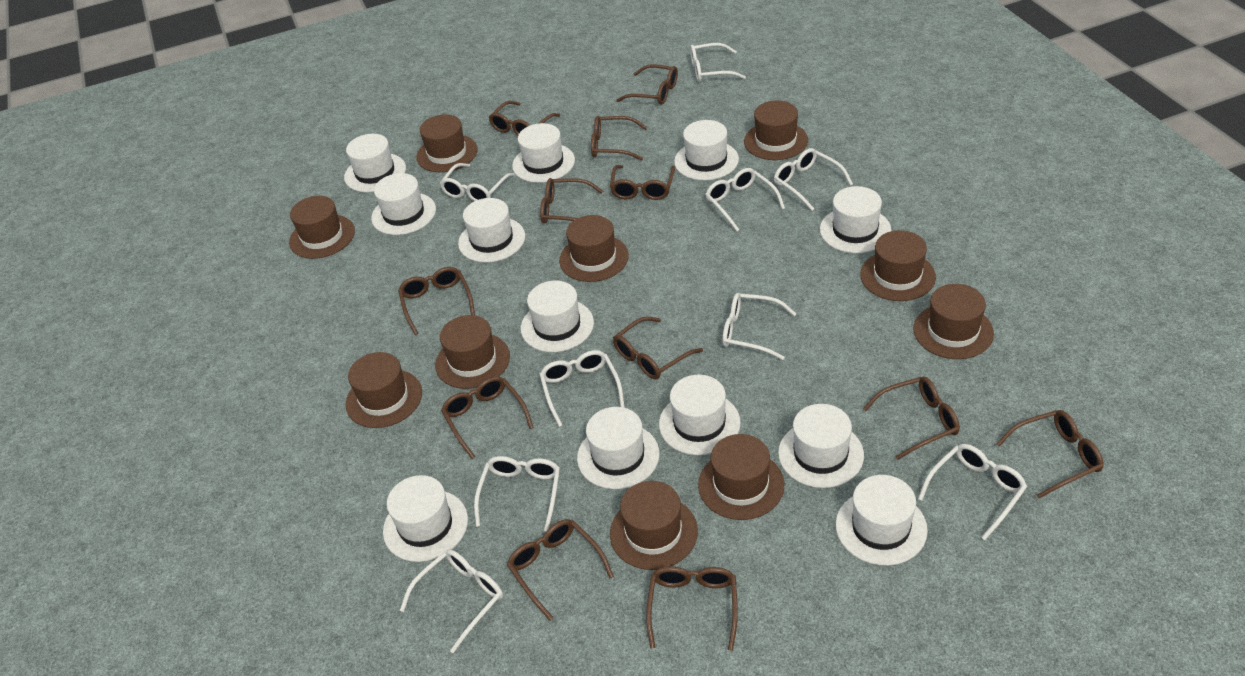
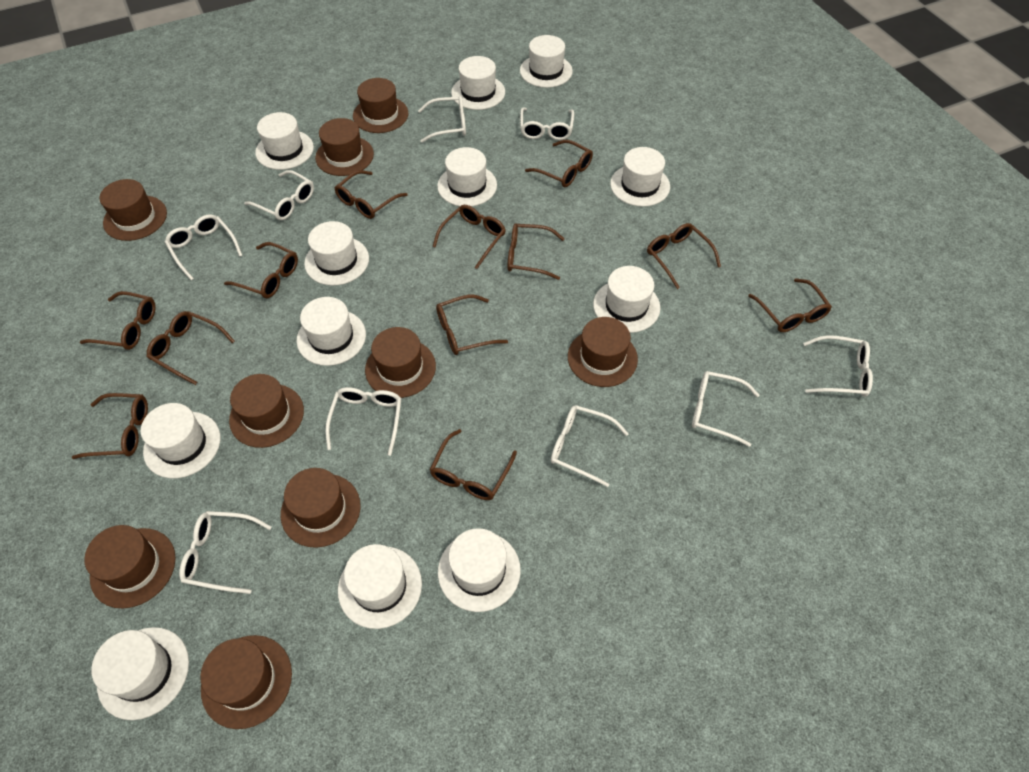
brown hat: 10 -> 9

